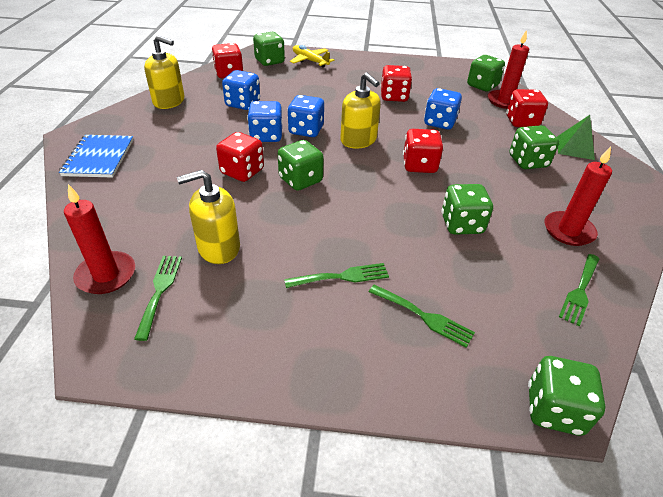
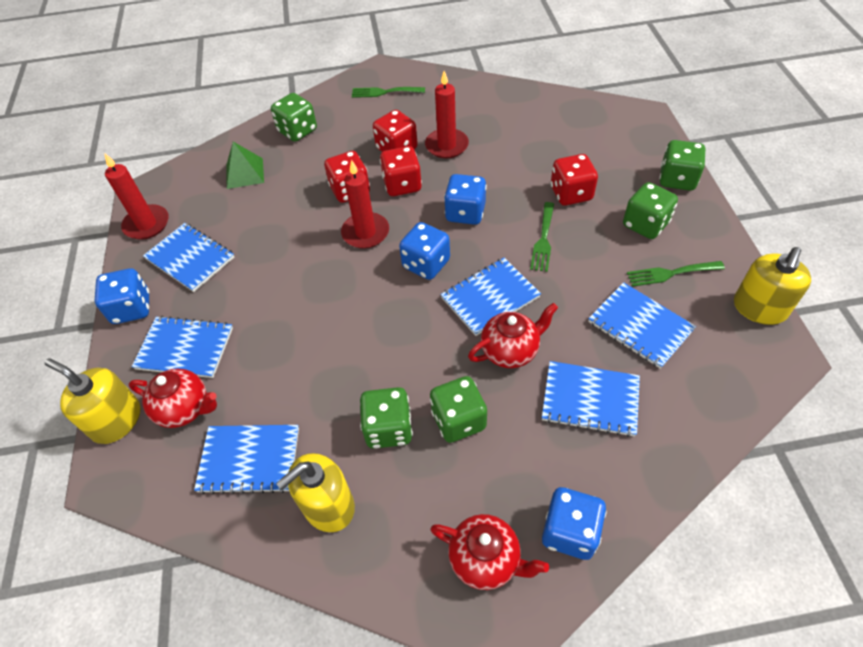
blue notebook: 1 -> 6
green dice: 6 -> 5
green fork: 4 -> 3
red dice: 5 -> 4
red teapot: 0 -> 3
yellow plane: 1 -> 0

